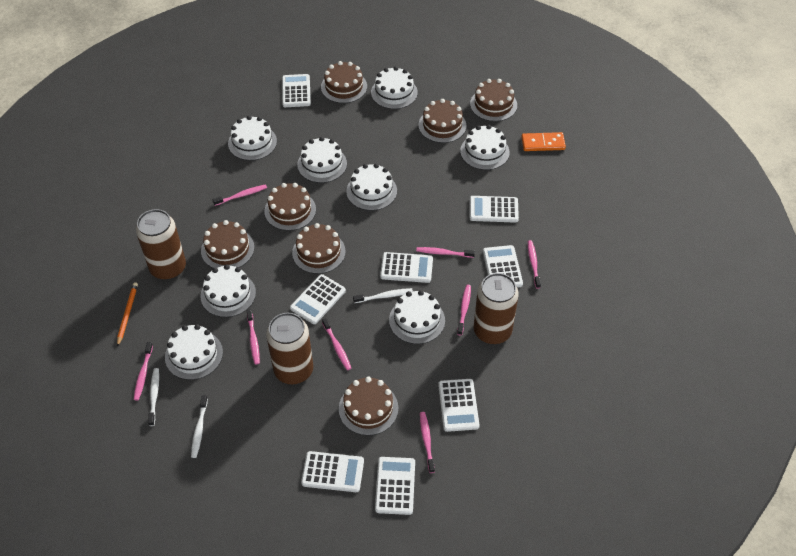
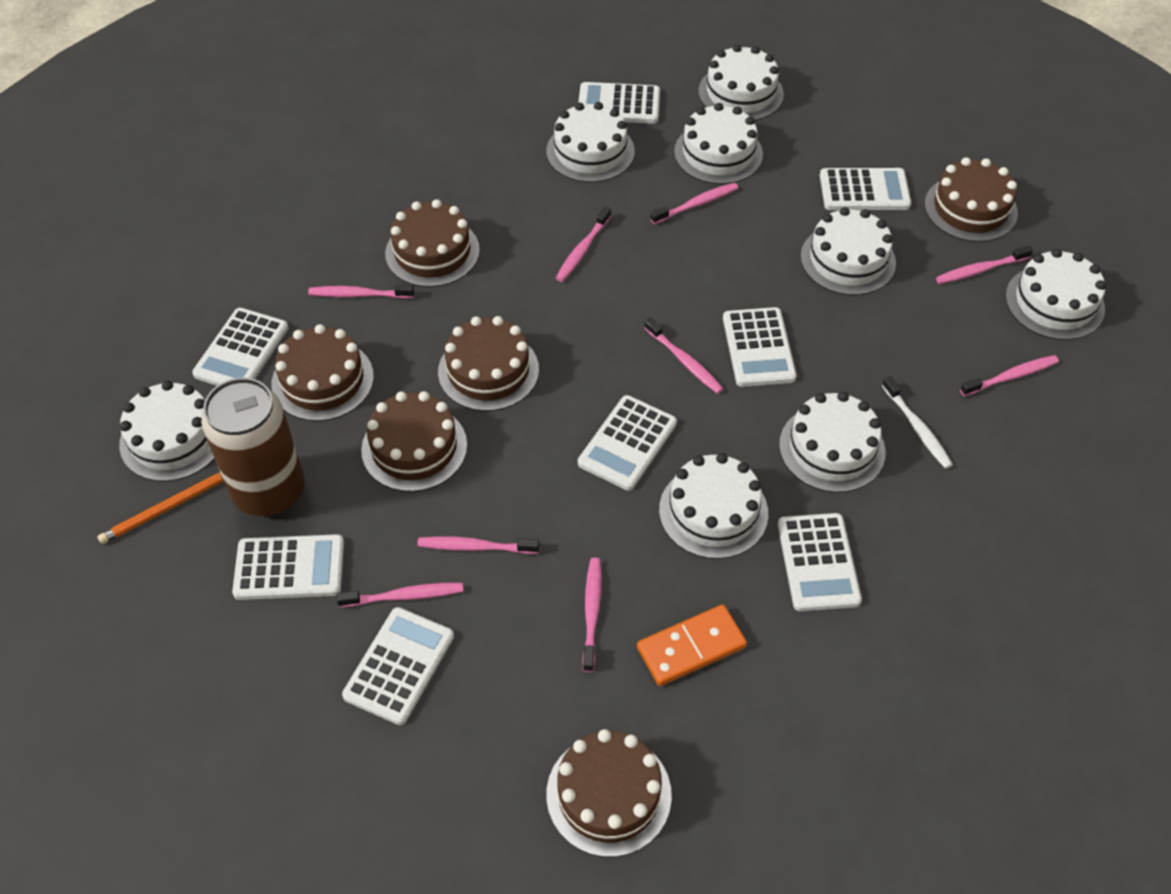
brown cake: 7 -> 6
brown can: 3 -> 1
pink toothbrush: 8 -> 9
white toothbrush: 3 -> 1

